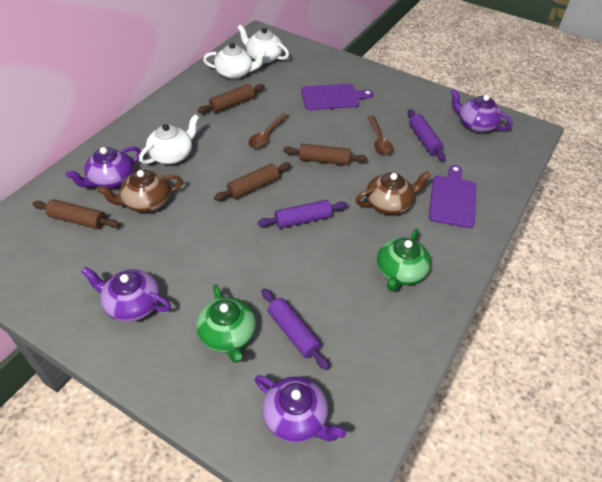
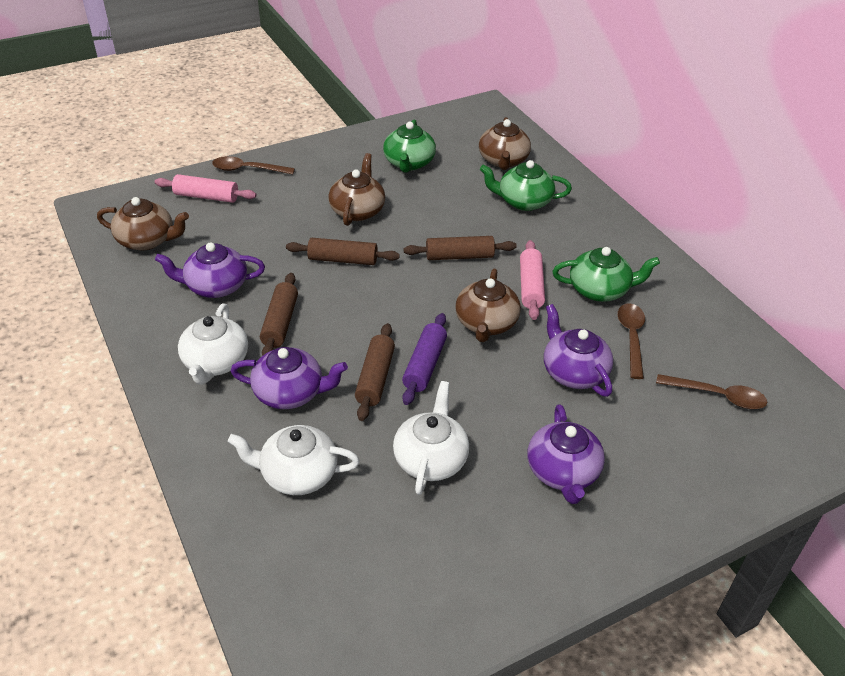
brown spoon: 2 -> 3
brown teapot: 2 -> 4
green teapot: 2 -> 3
pink rolling pin: 0 -> 2
purple cutting board: 2 -> 0
purple rolling pin: 3 -> 1

